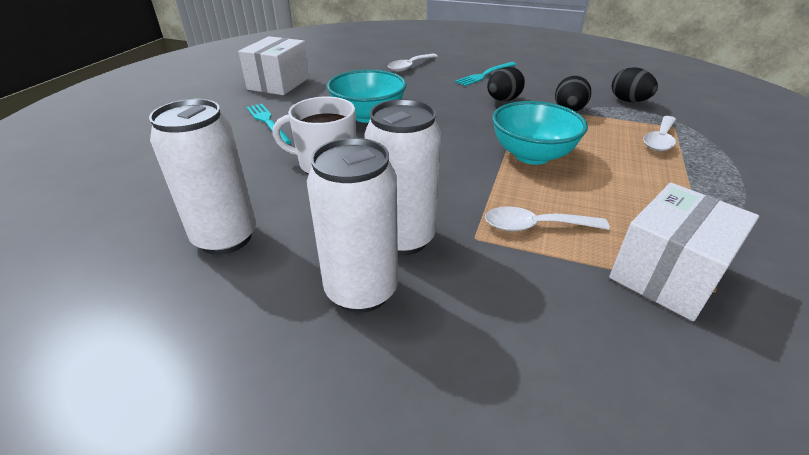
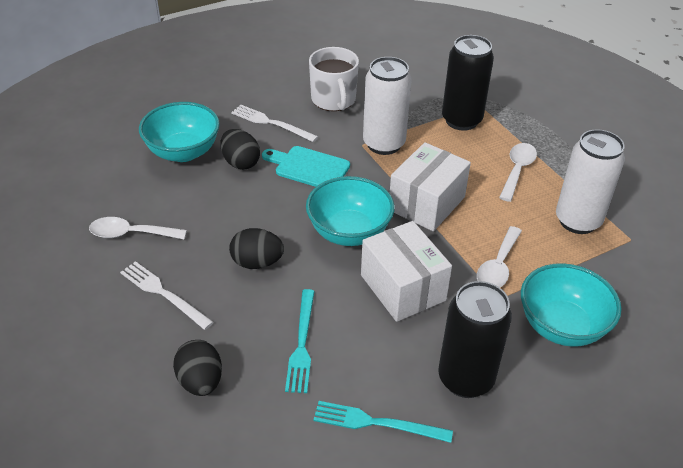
black can: 0 -> 2
turquoise bowl: 2 -> 3
turquoise cutting board: 0 -> 1
white can: 3 -> 2
white fork: 0 -> 2

